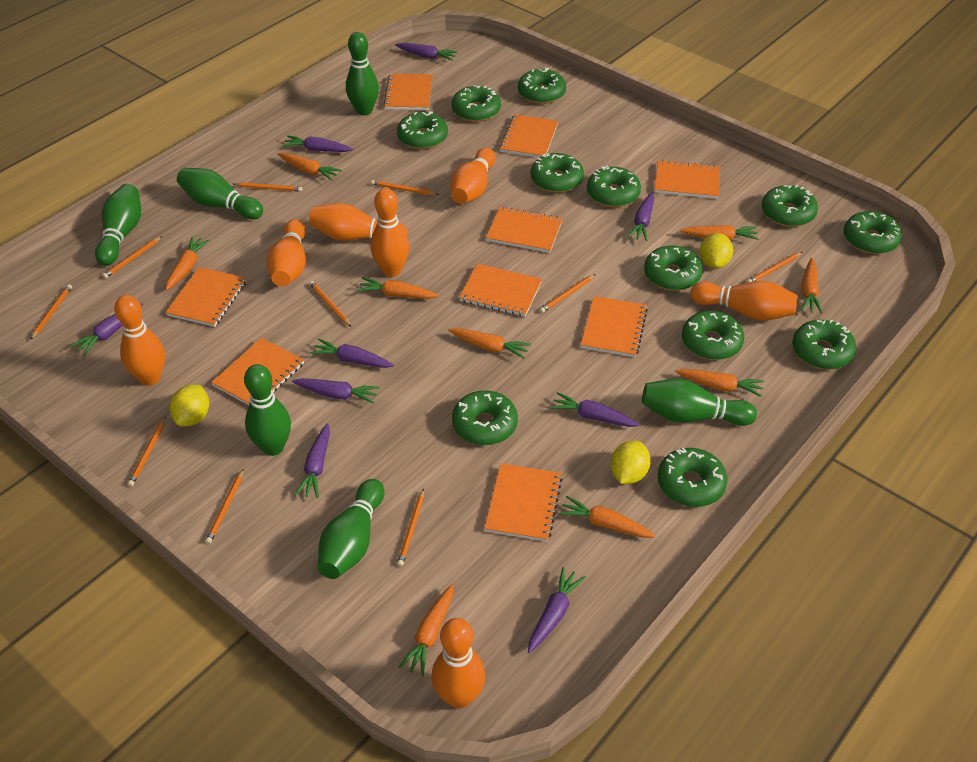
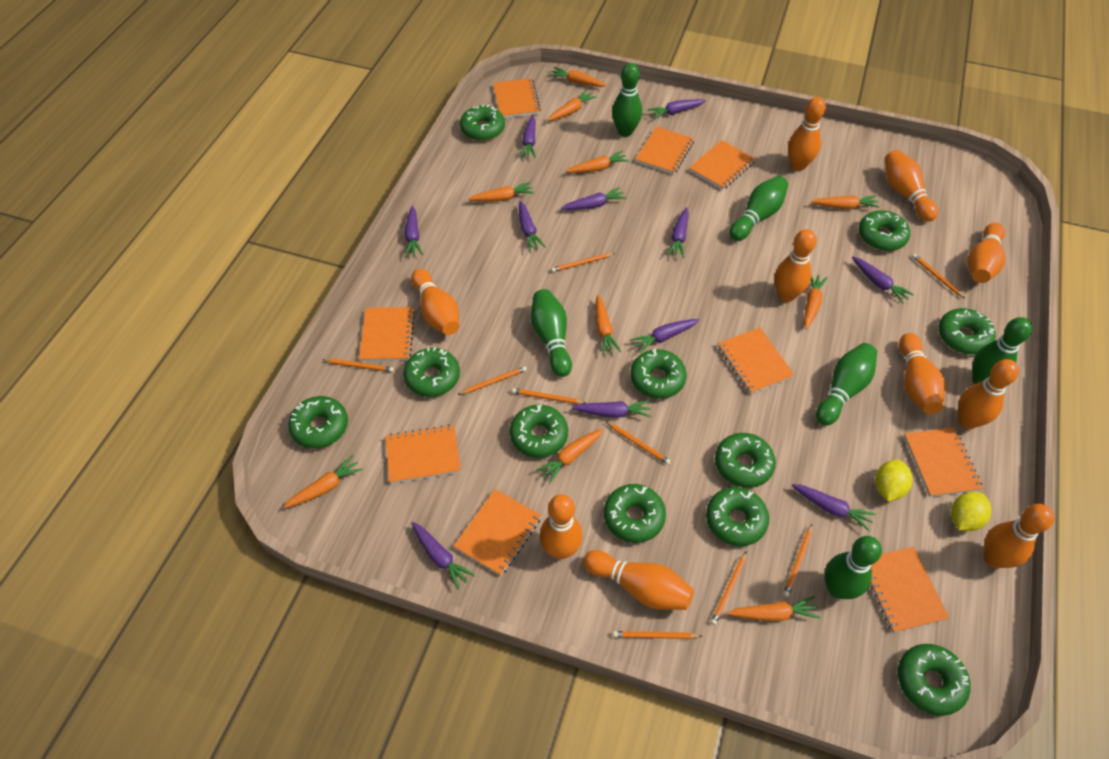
green donut: 12 -> 11
orange bowling pin: 7 -> 10
orange carrot: 9 -> 10
orange pencil: 10 -> 9
purple carrot: 9 -> 11
yellow lemon: 3 -> 2

